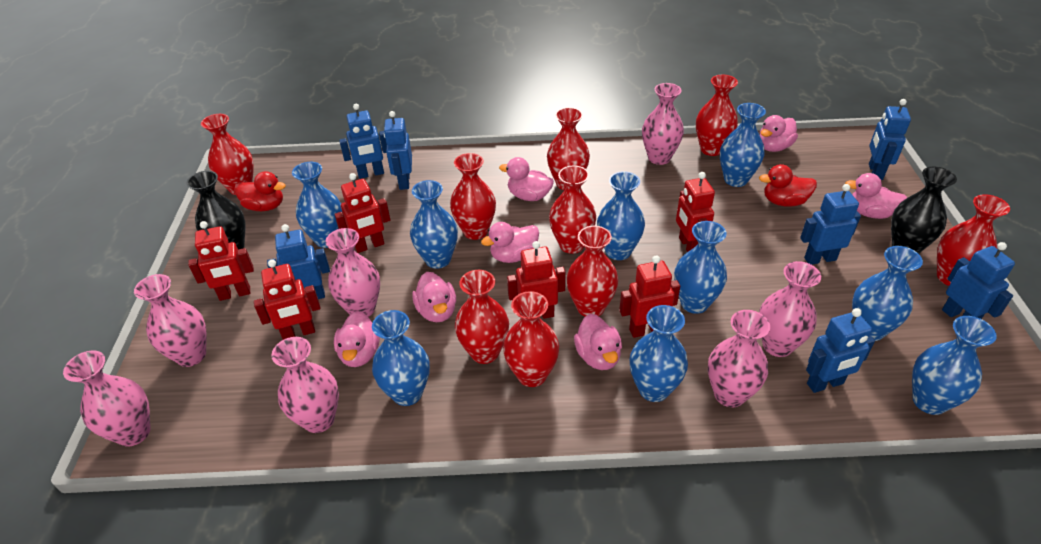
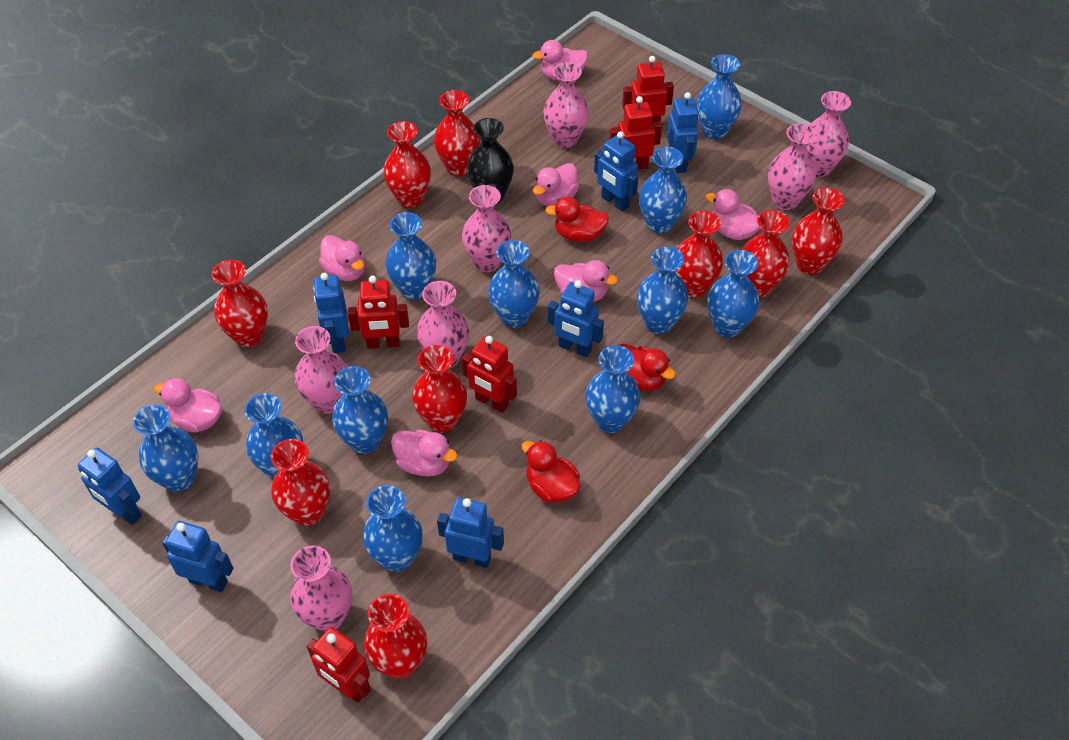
black vase: 2 -> 1
blue vase: 9 -> 11
red duck: 2 -> 3
red robot: 6 -> 5

